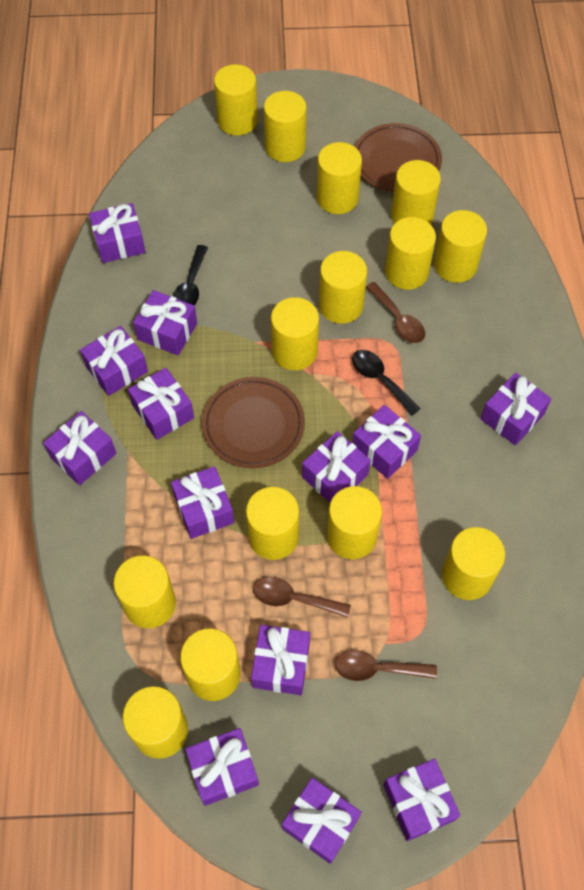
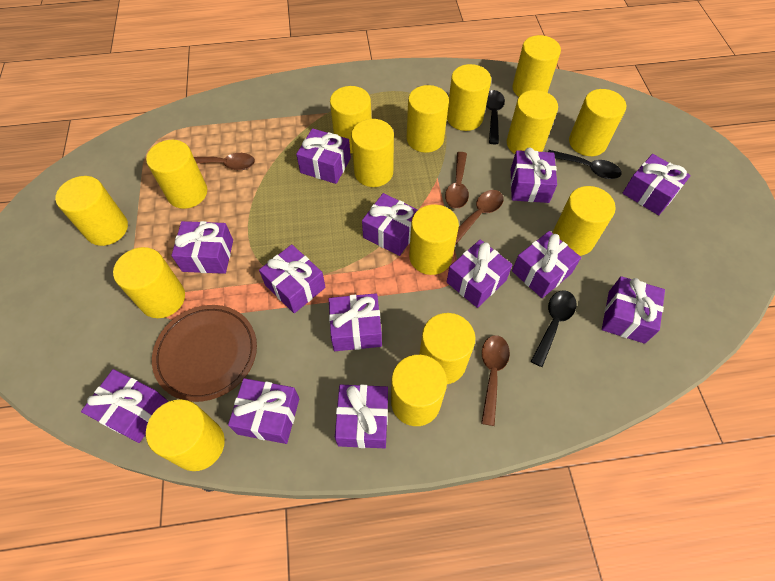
black spoon: 2 -> 3
brown plate: 2 -> 1
brown spoon: 3 -> 4
yellow cylinder: 14 -> 15

